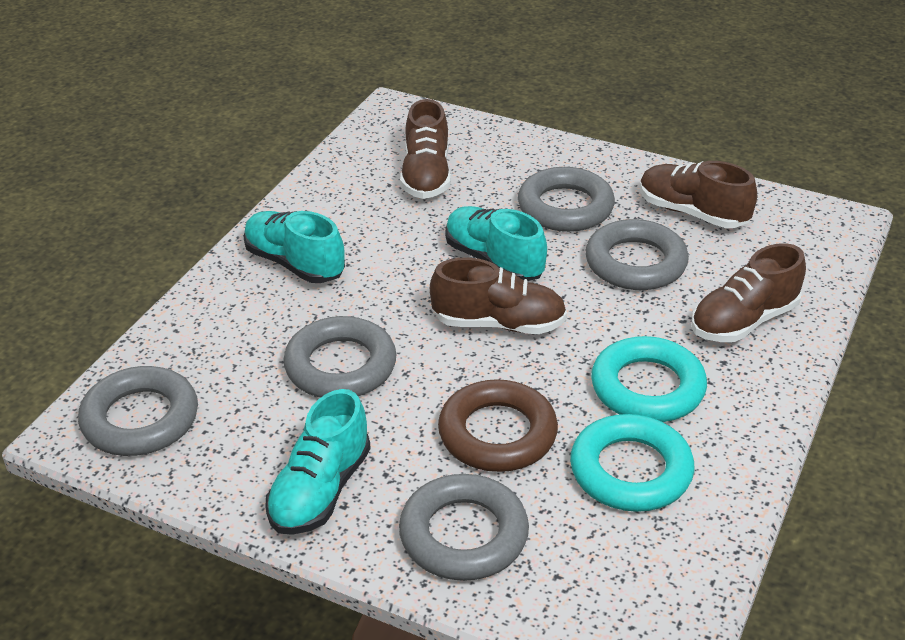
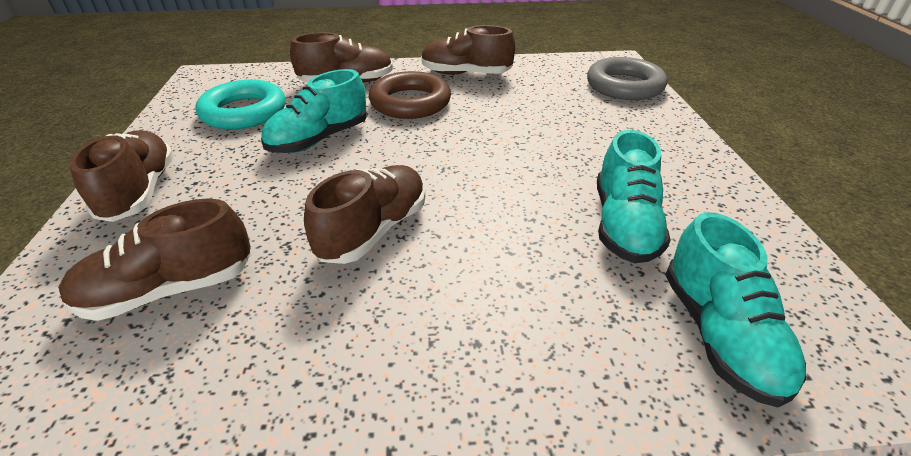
brown shoe: 4 -> 5
grey ring: 5 -> 1
turquoise ring: 2 -> 1

